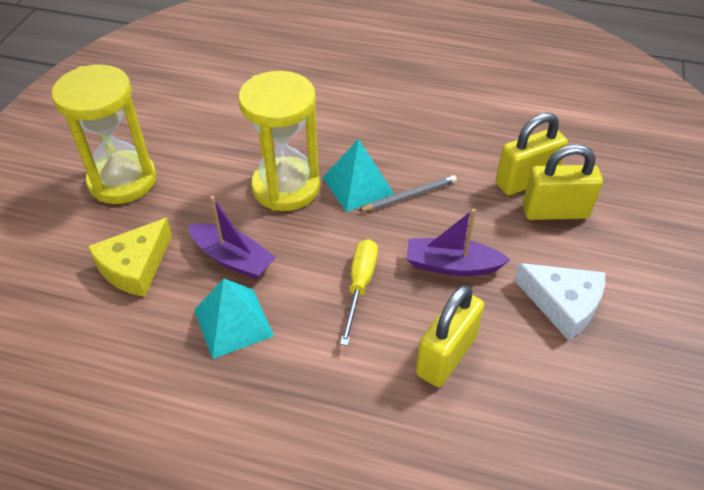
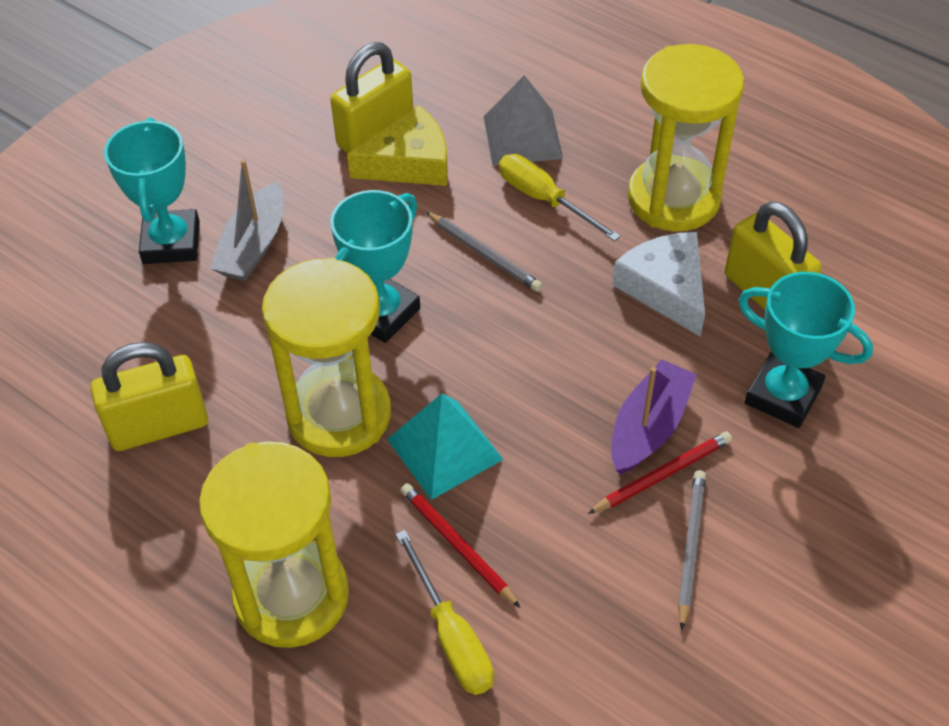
grey boat: 0 -> 1
grey pencil: 1 -> 2
grey pyramid: 0 -> 1
purple boat: 2 -> 1
red pencil: 0 -> 2
turquoise pyramid: 2 -> 1
turquoise trophy: 0 -> 3
yellow hourglass: 2 -> 3
yellow screwdriver: 1 -> 2

